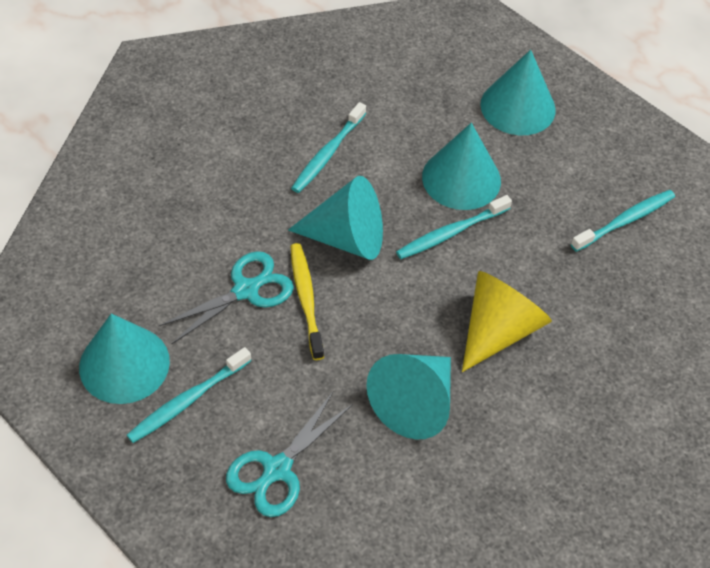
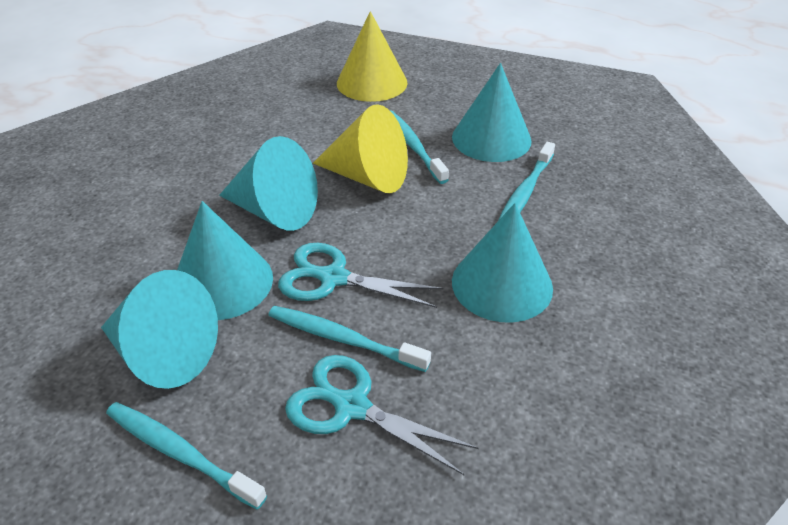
yellow cone: 1 -> 2
yellow toothbrush: 1 -> 0

